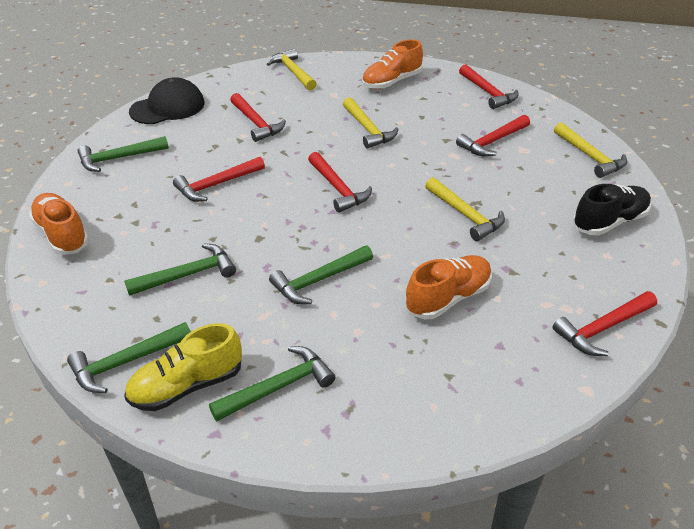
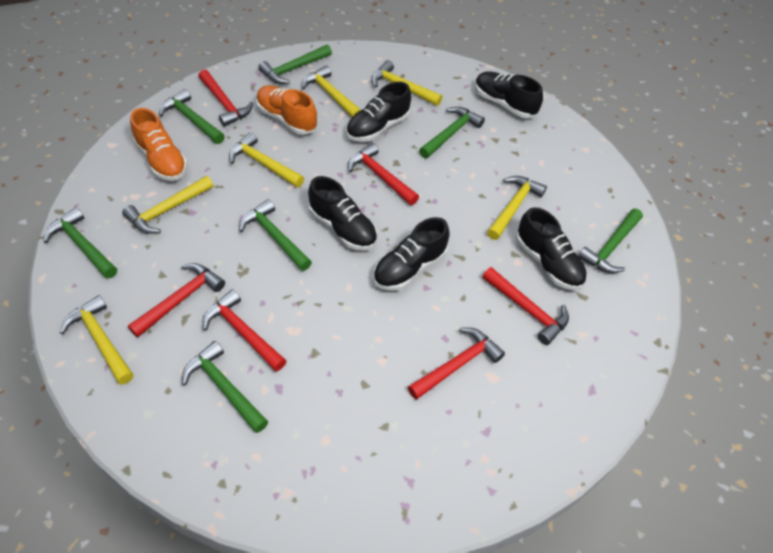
black cap: 1 -> 0
black shoe: 1 -> 5
green hammer: 5 -> 7
orange shoe: 3 -> 2
yellow hammer: 4 -> 6
yellow shoe: 1 -> 0

